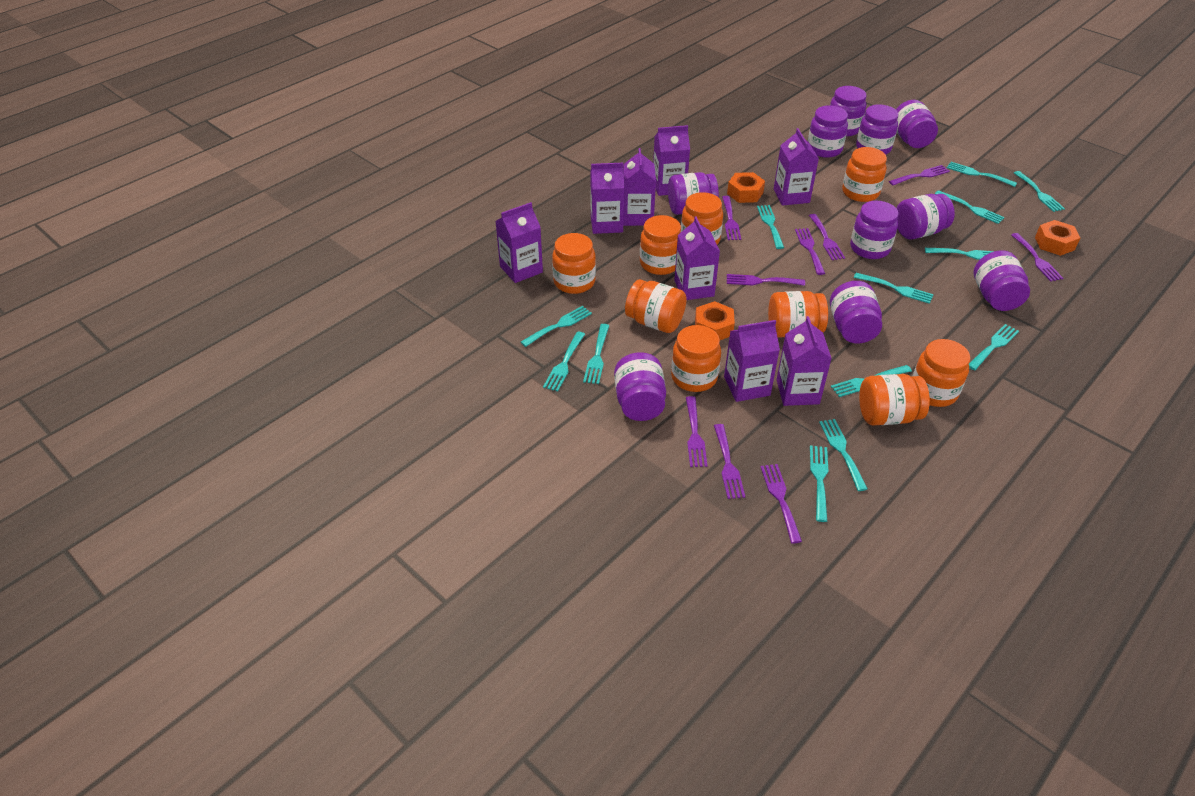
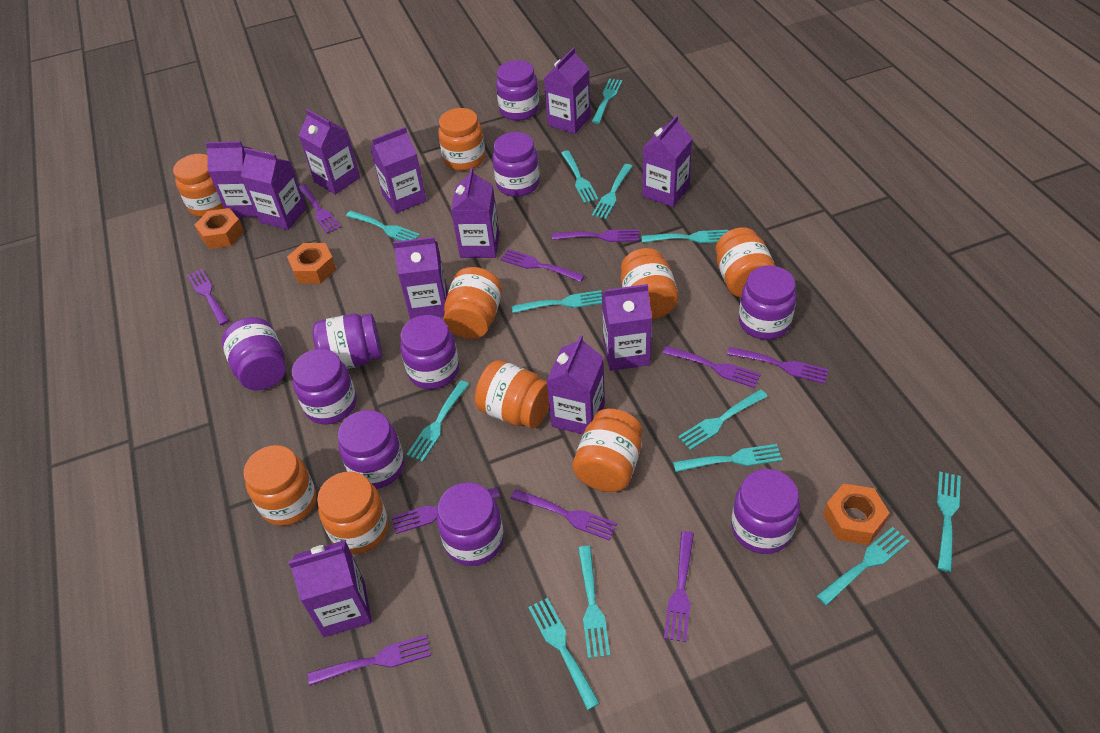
purple carton: 8 -> 11
purple fork: 9 -> 10

